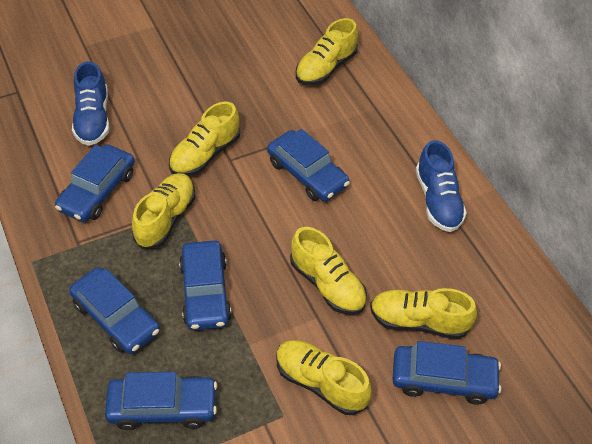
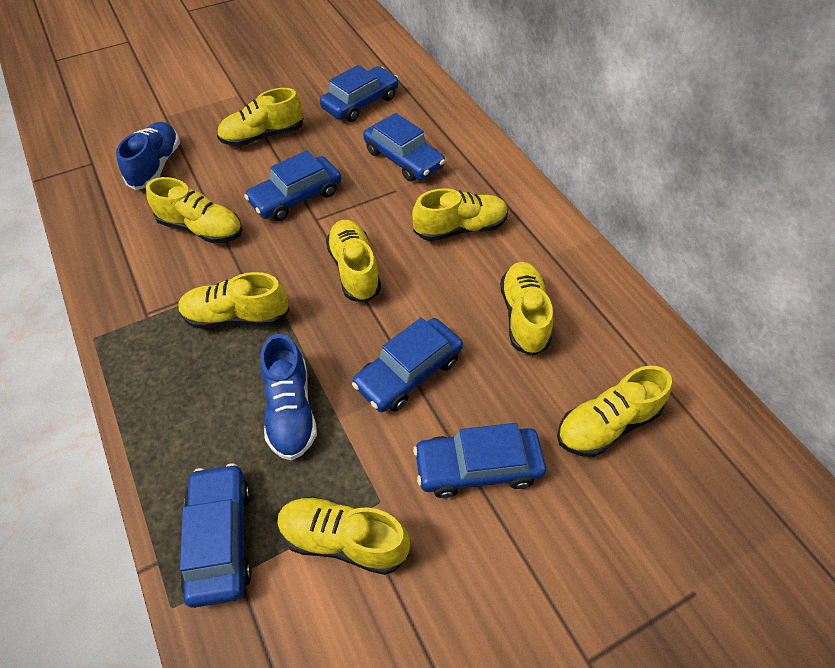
yellow shoe: 6 -> 8

